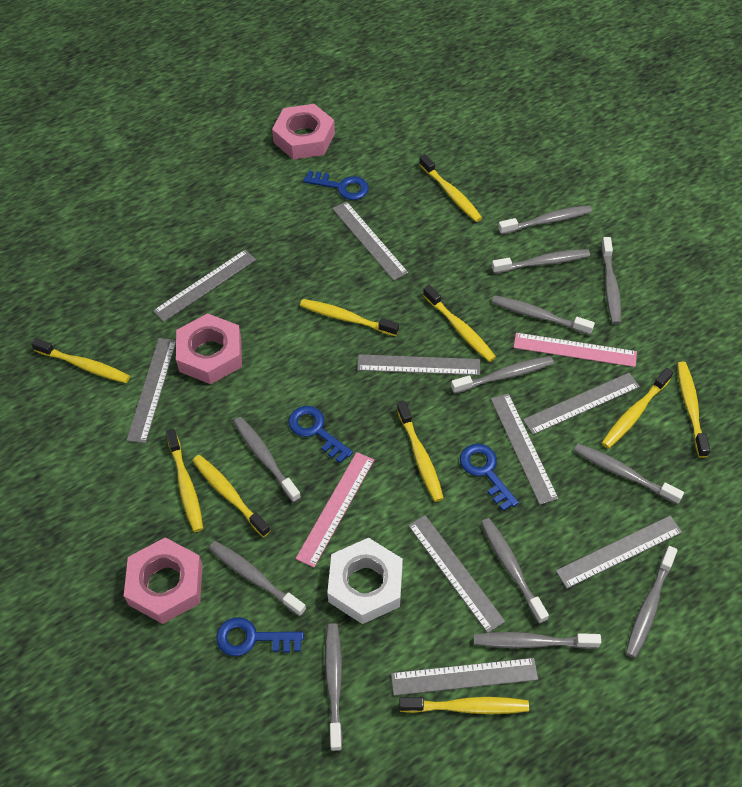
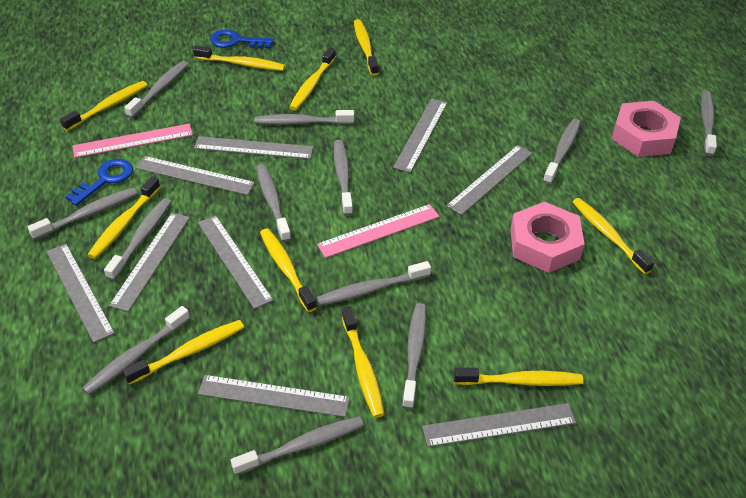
blue key: 4 -> 2
pink nut: 3 -> 2
white nut: 1 -> 0

